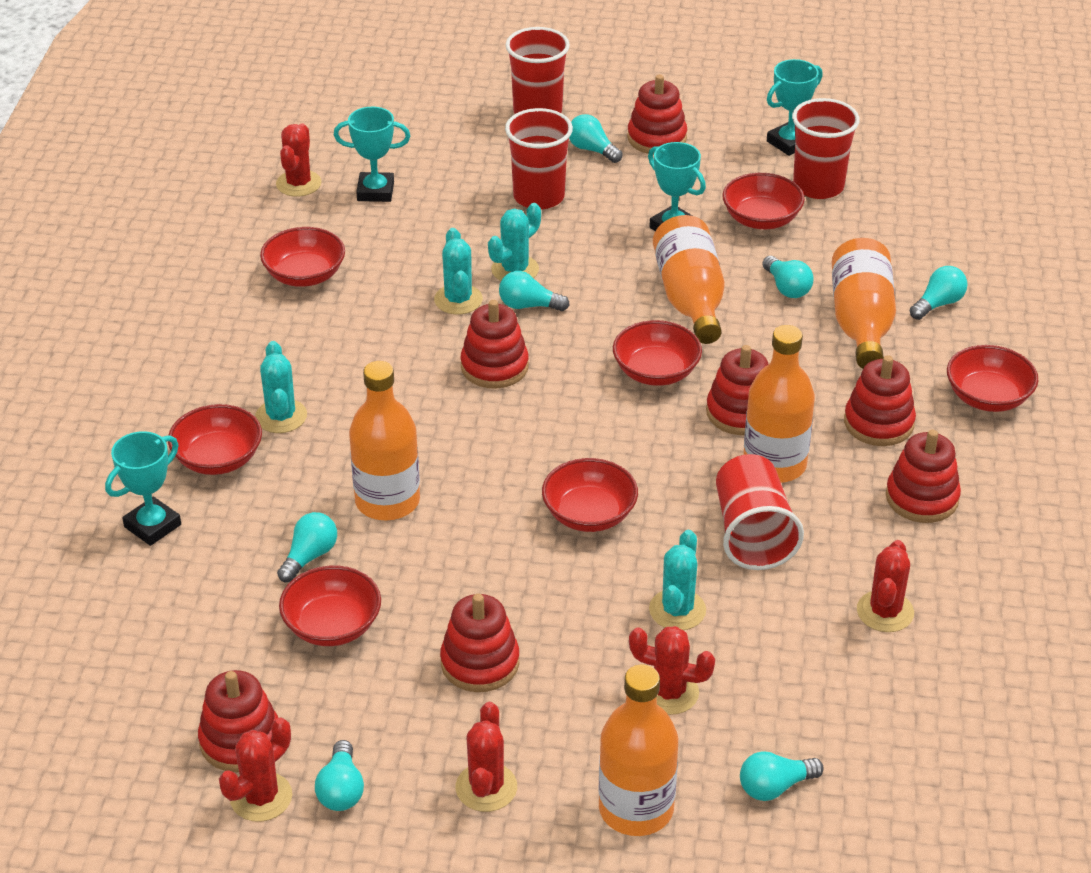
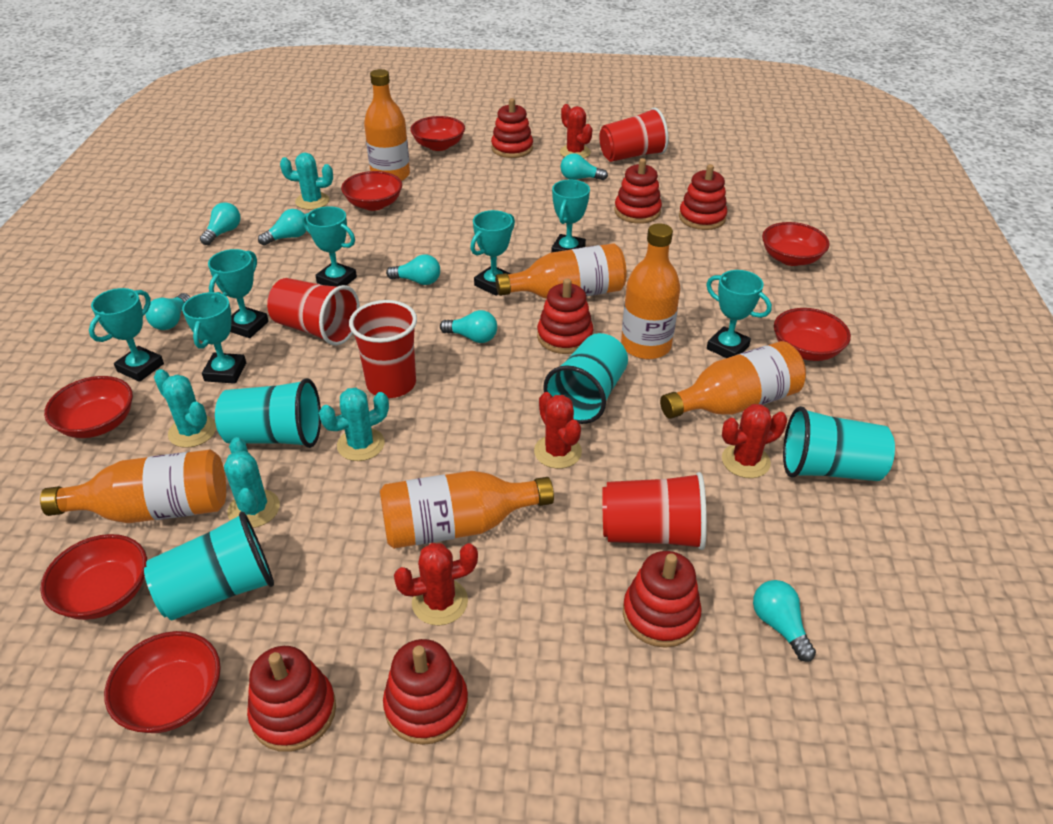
orange bottle: 5 -> 6
red cactus: 5 -> 4
turquoise cup: 0 -> 4
turquoise trophy: 4 -> 7

